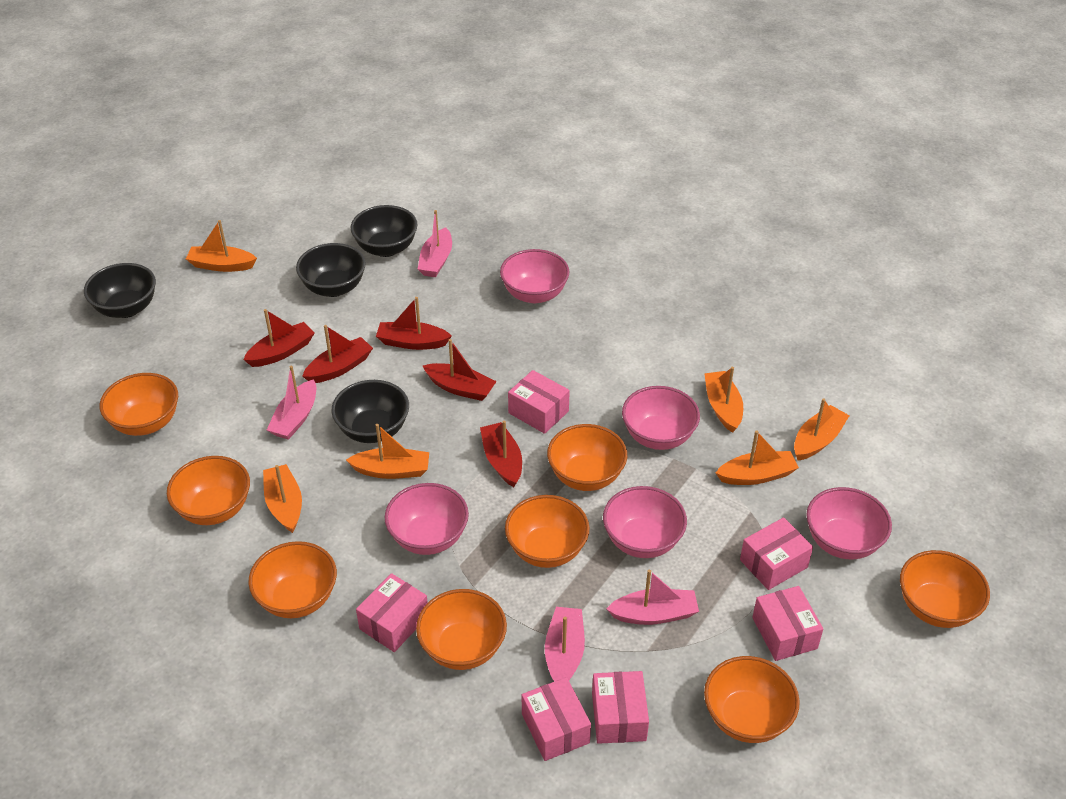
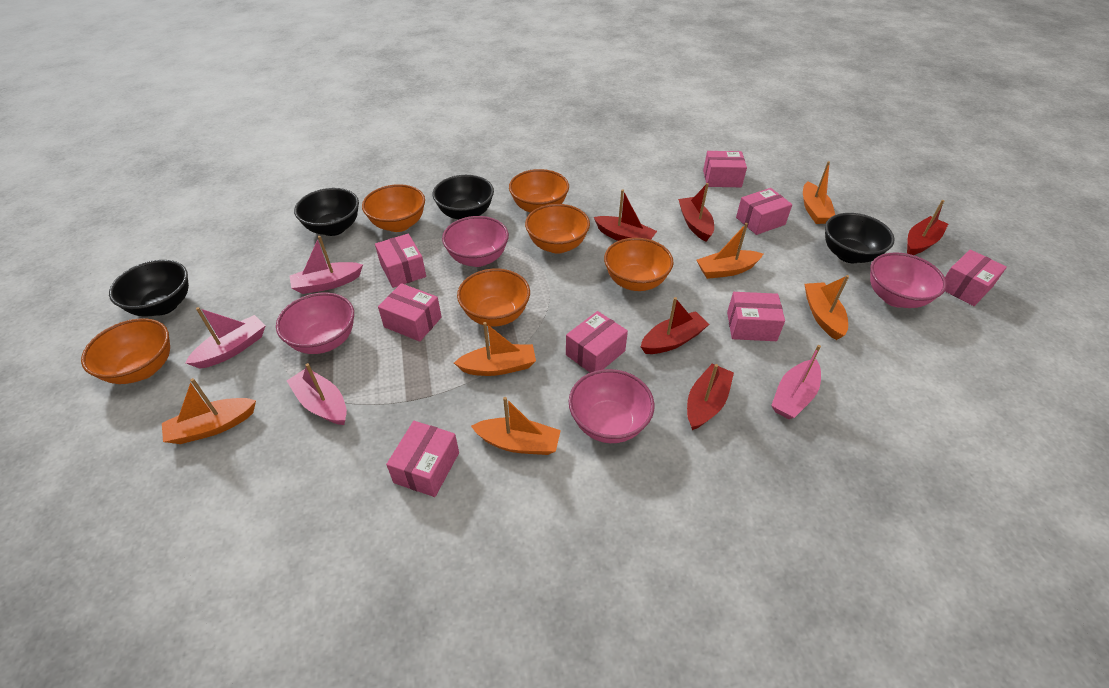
orange bowl: 8 -> 6
pink bowl: 5 -> 4
pink box: 6 -> 8

